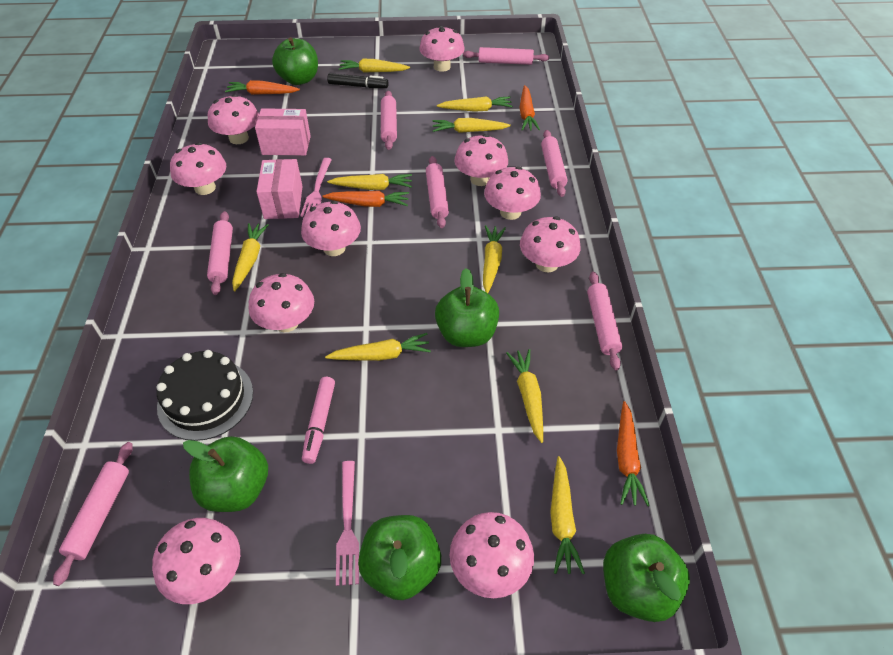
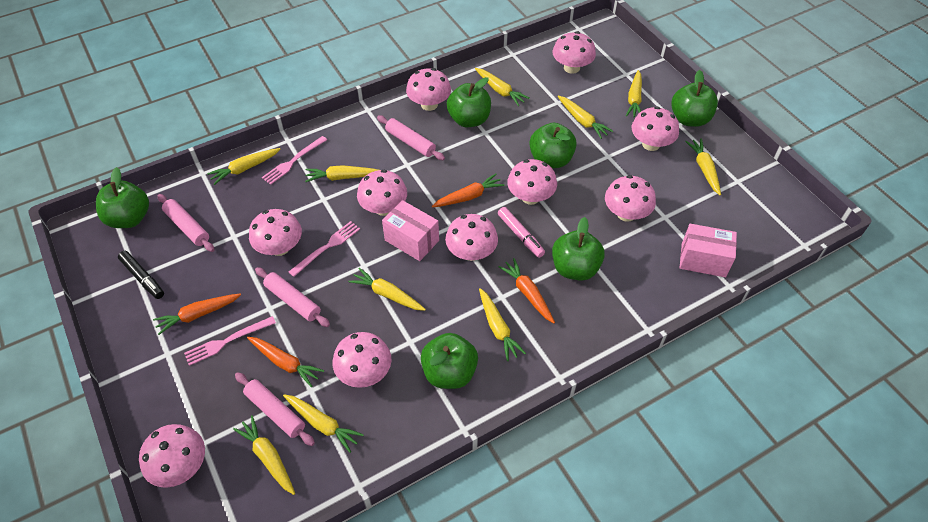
black cake: 1 -> 0
green apple: 5 -> 6
pink fork: 2 -> 3
pink rolling pin: 7 -> 4
yellow carrot: 9 -> 10

